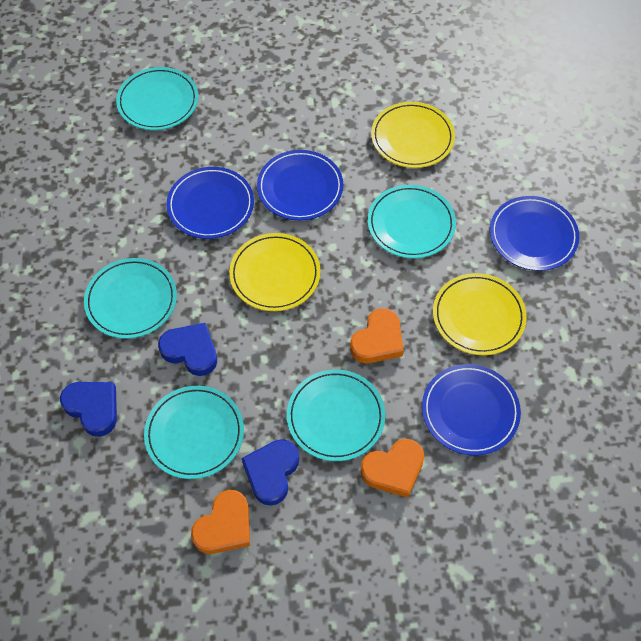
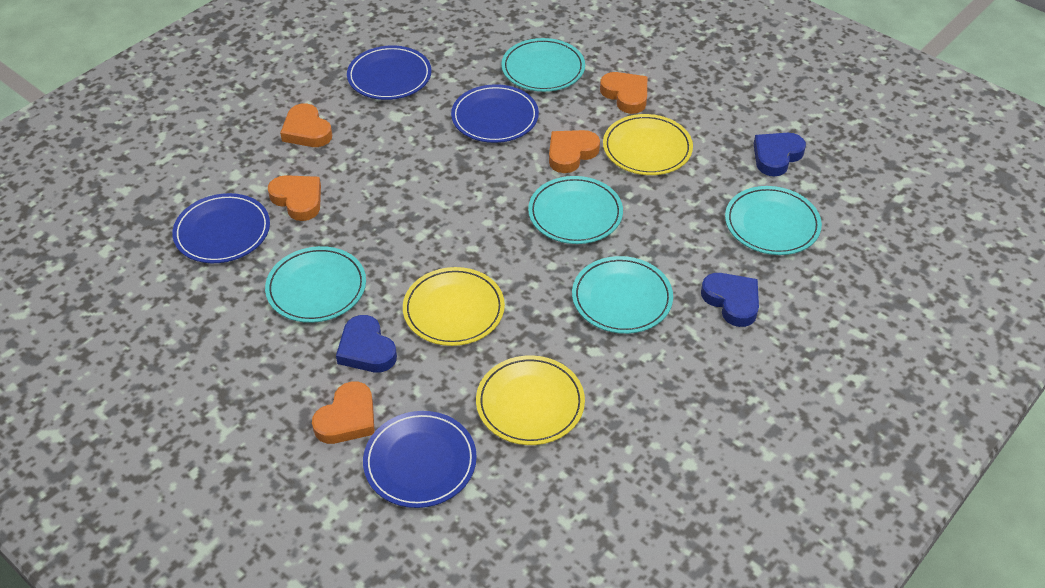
orange heart: 3 -> 5

